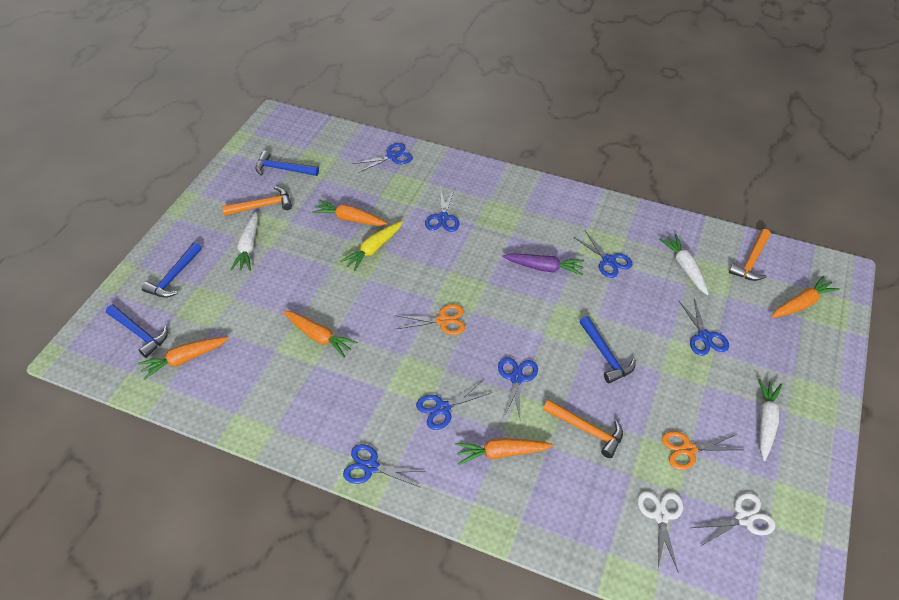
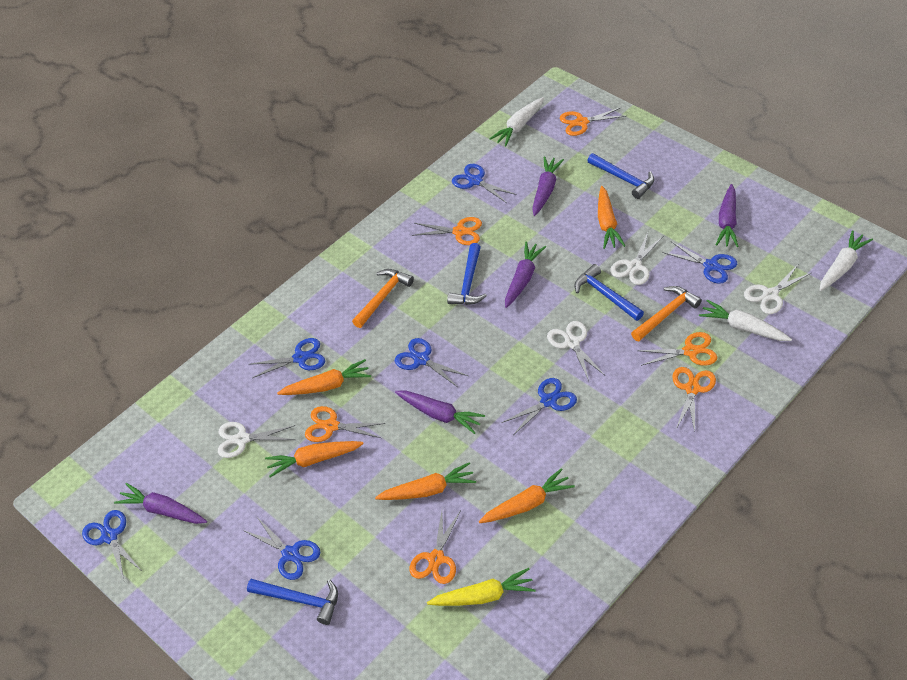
orange hammer: 3 -> 2
orange scissors: 2 -> 6
purple carrot: 1 -> 5
white scissors: 2 -> 4

